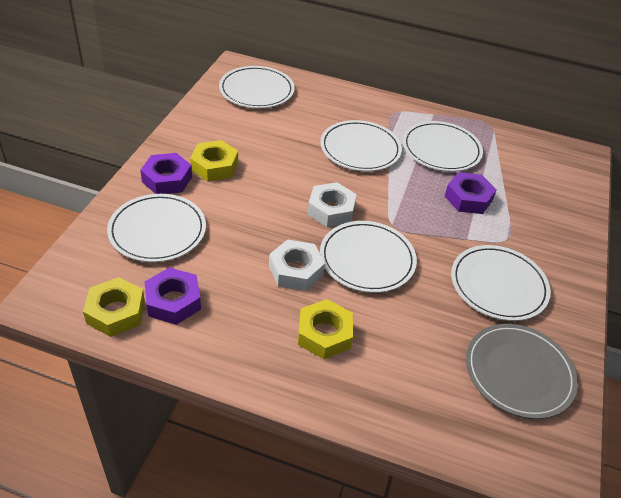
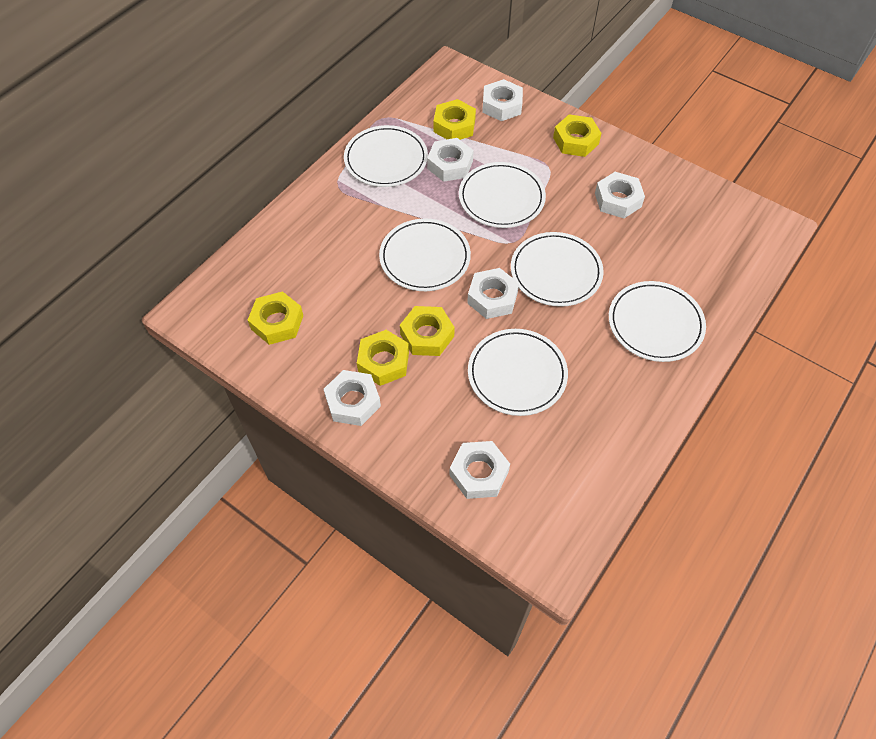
grey plate: 1 -> 0
purple nut: 3 -> 0
white nut: 2 -> 6
yellow nut: 3 -> 5

